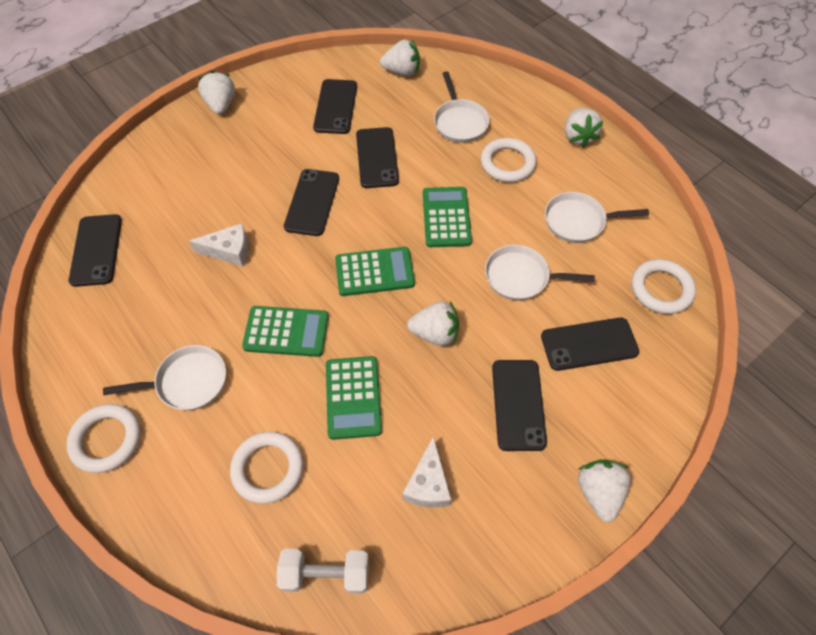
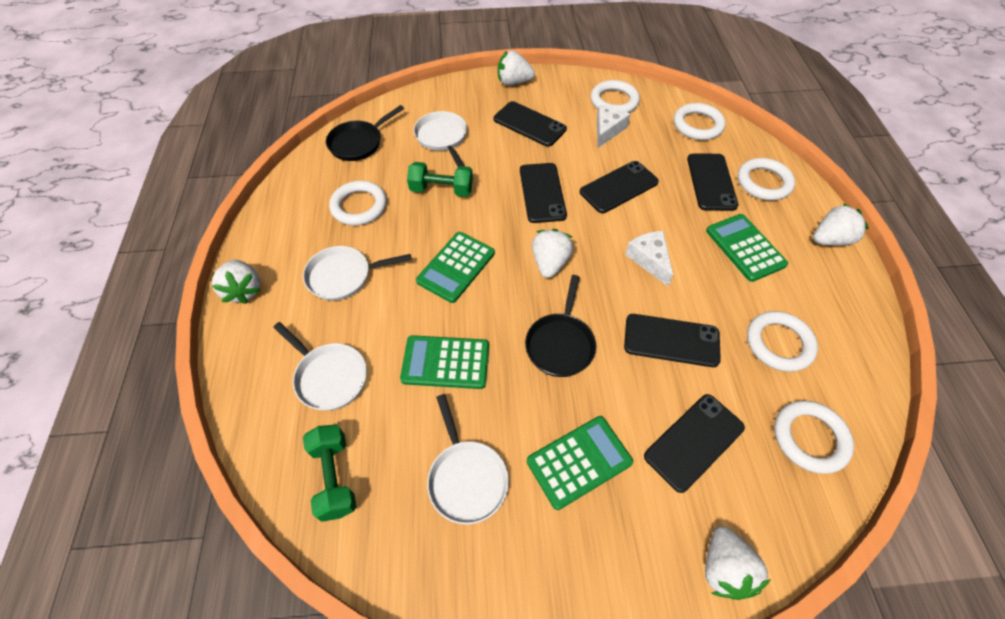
black pan: 0 -> 2
green dumbbell: 0 -> 2
white dumbbell: 1 -> 0
white ring: 4 -> 6

